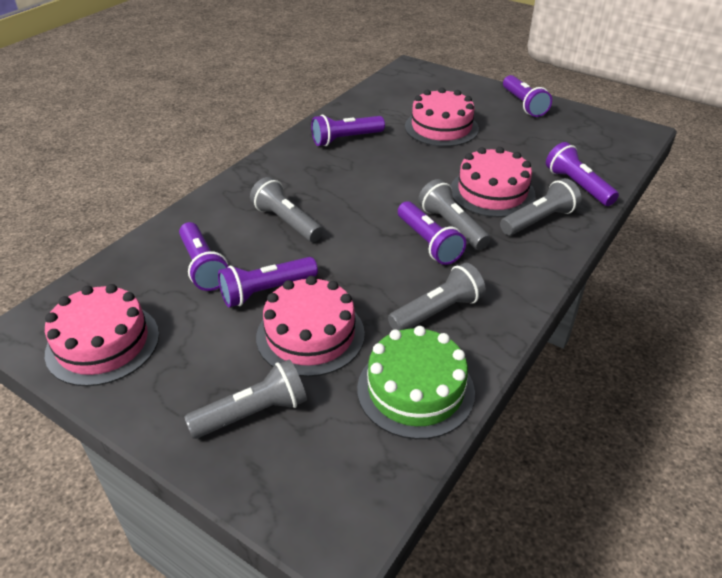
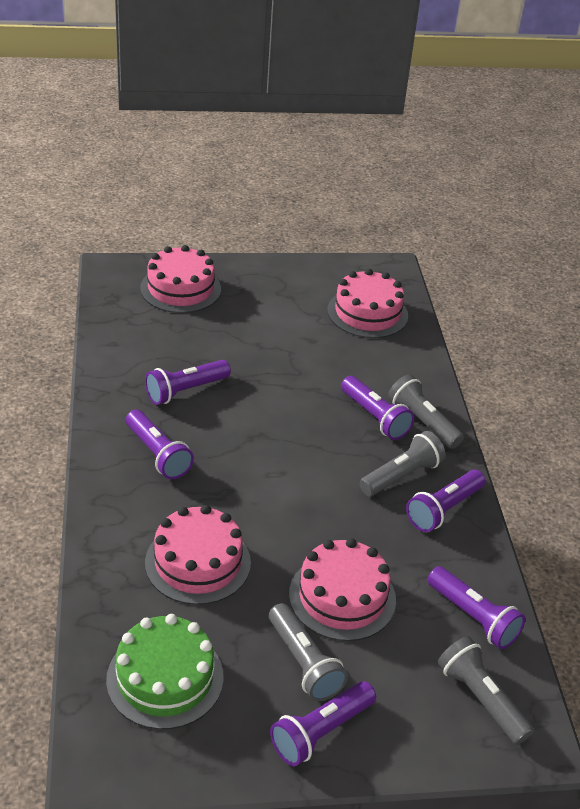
grey flashlight: 5 -> 4

